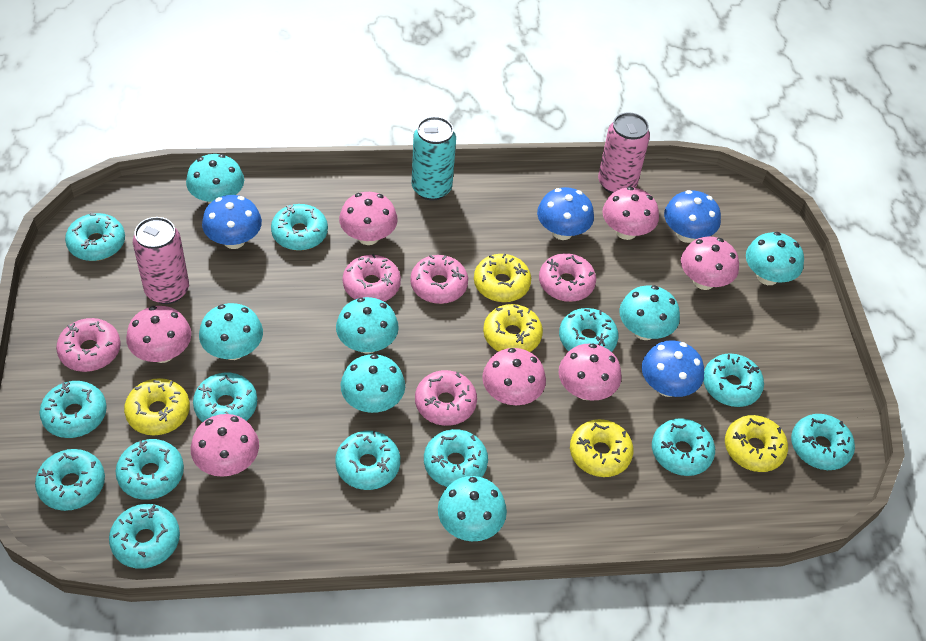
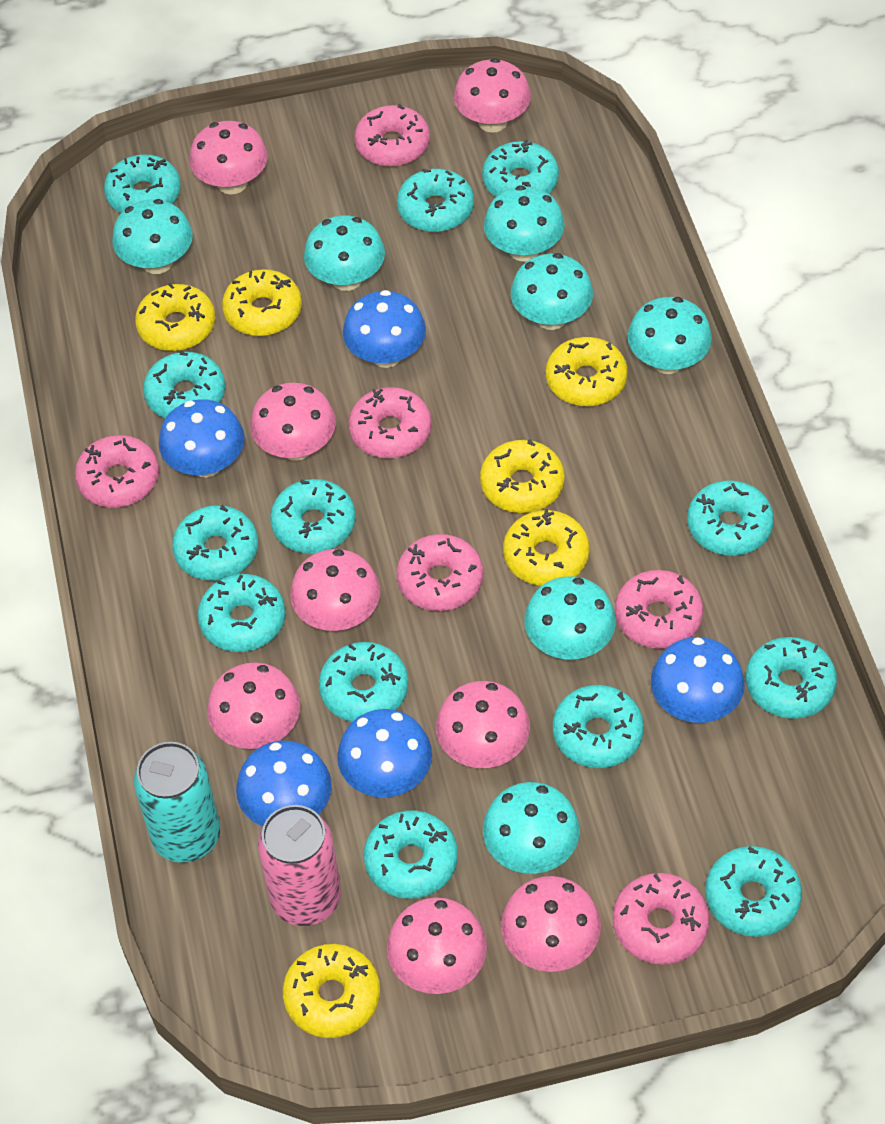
blue mushroom: 4 -> 5
pink can: 2 -> 1
pink donut: 5 -> 6
pink mushroom: 7 -> 8
yellow donut: 5 -> 6

